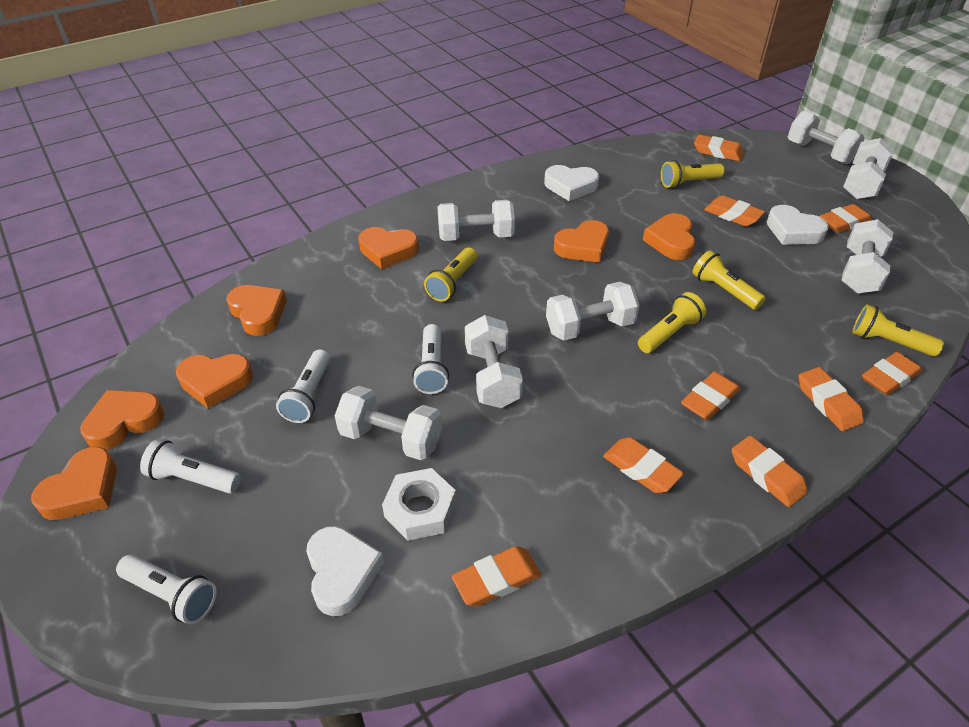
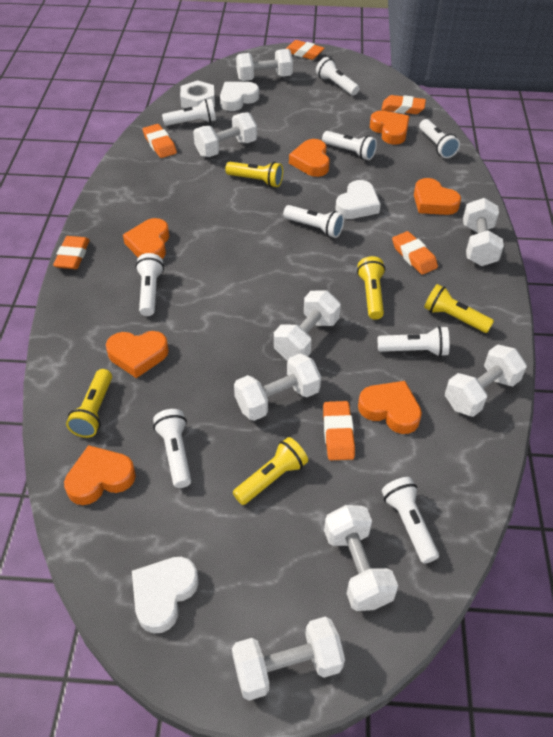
orange eraser: 9 -> 6
white dumbbell: 7 -> 8
white flashlight: 4 -> 9

